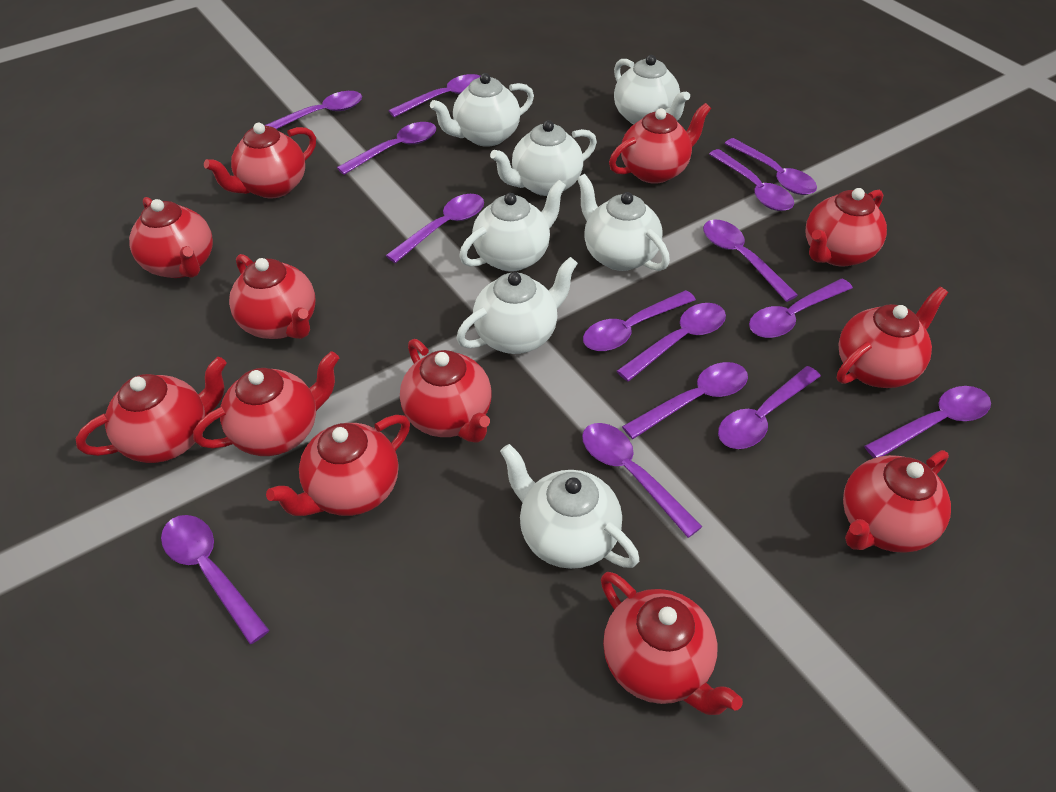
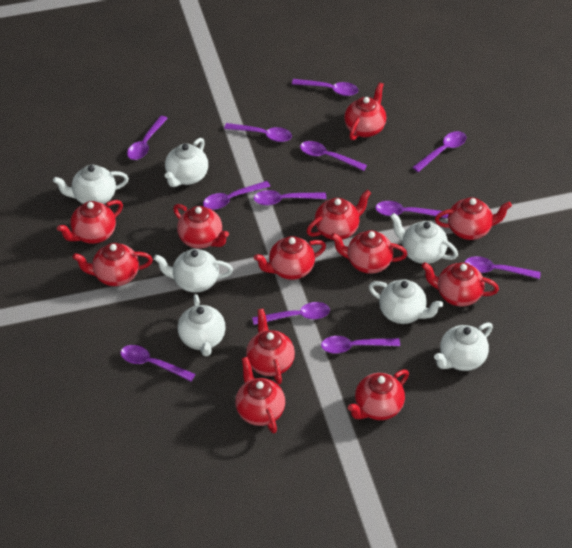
purple spoon: 15 -> 12

